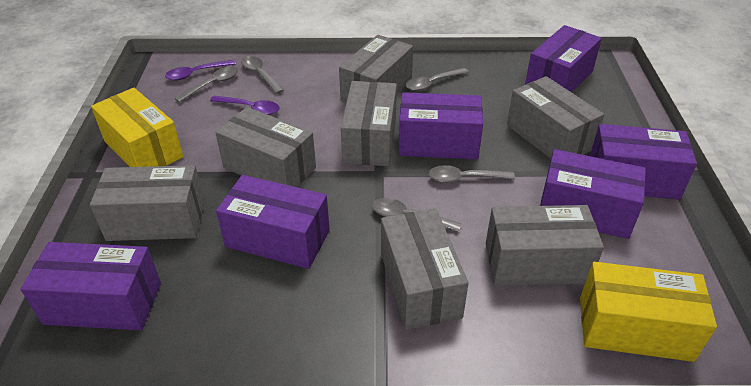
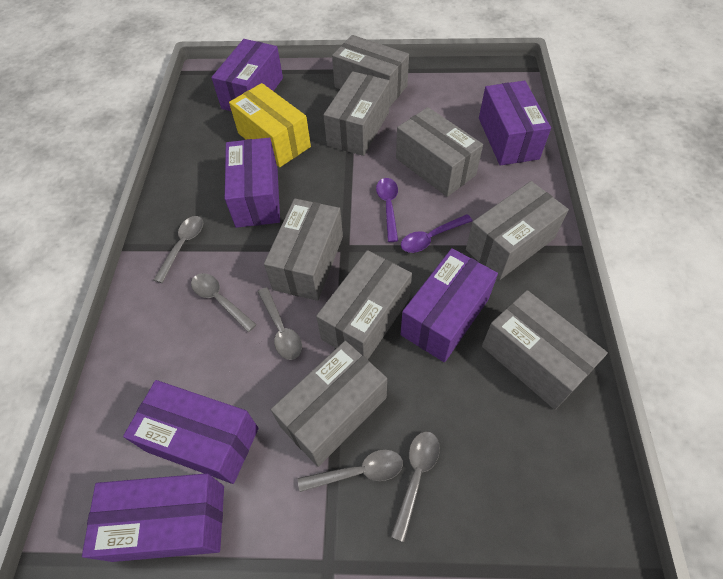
grey box: 7 -> 8
yellow box: 2 -> 1

